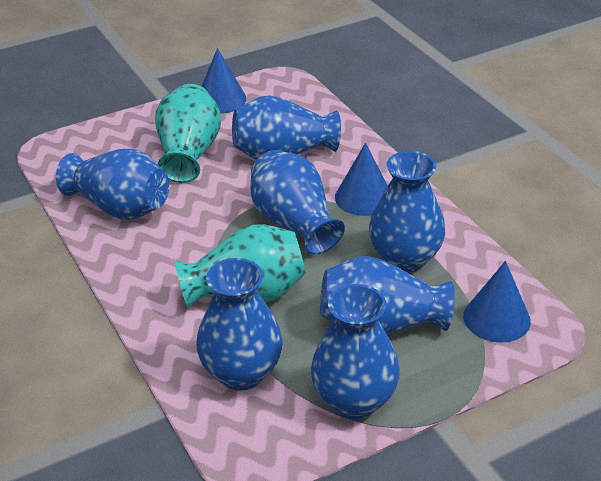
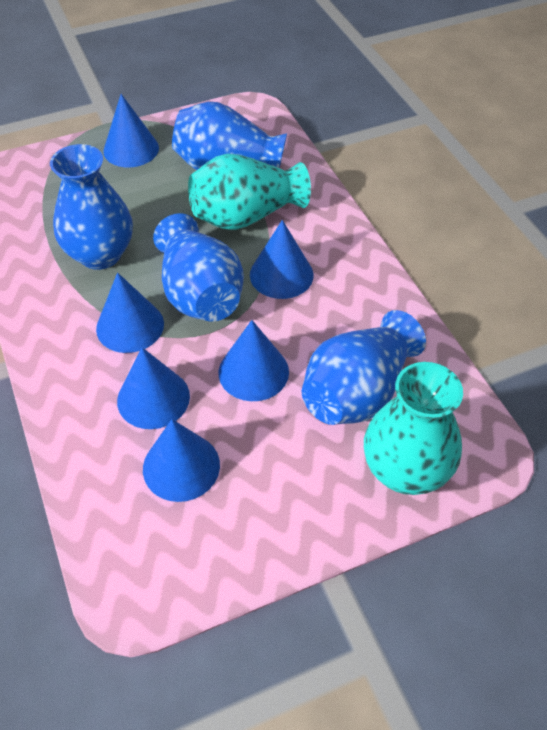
blue cone: 3 -> 6
blue vase: 7 -> 4

